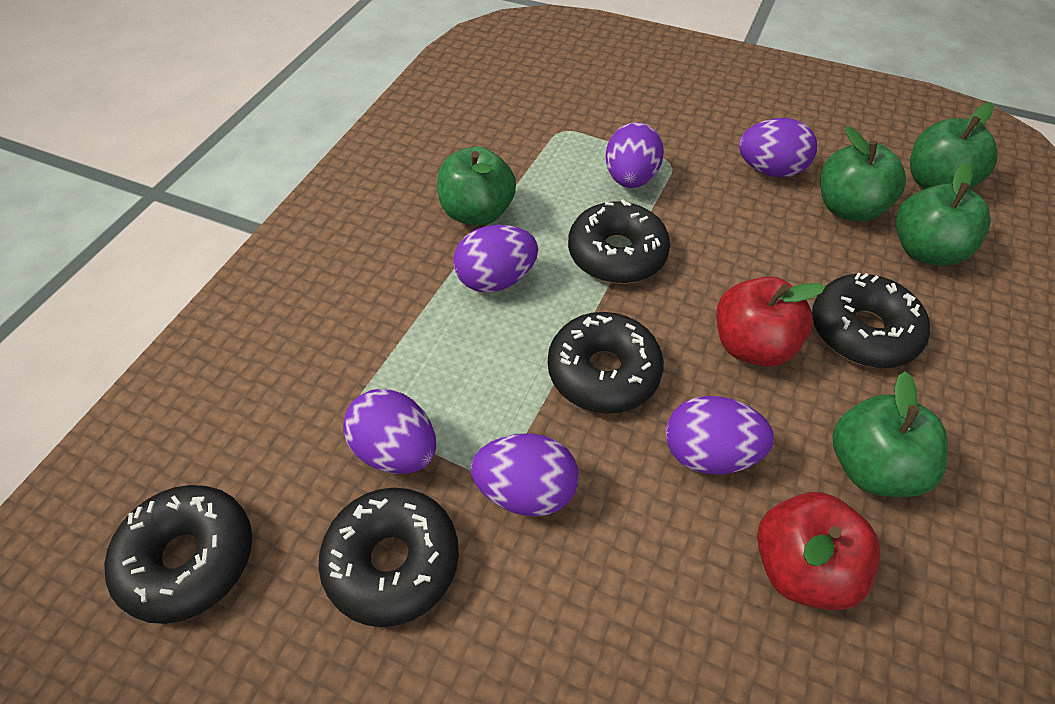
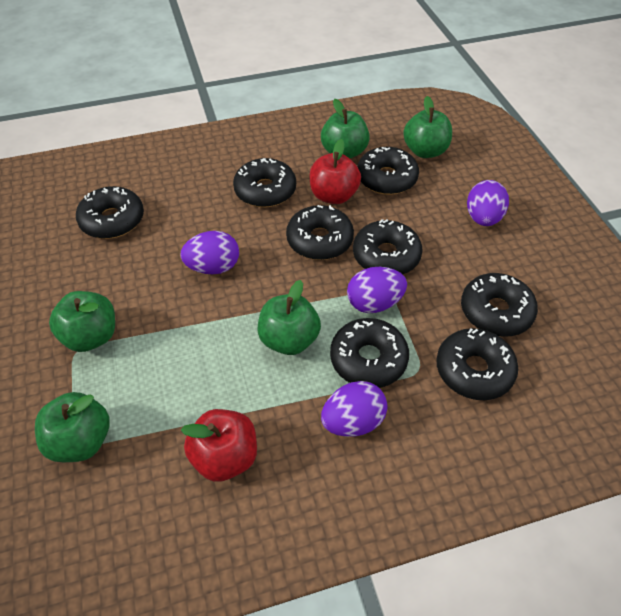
black donut: 5 -> 8
purple egg: 6 -> 4

